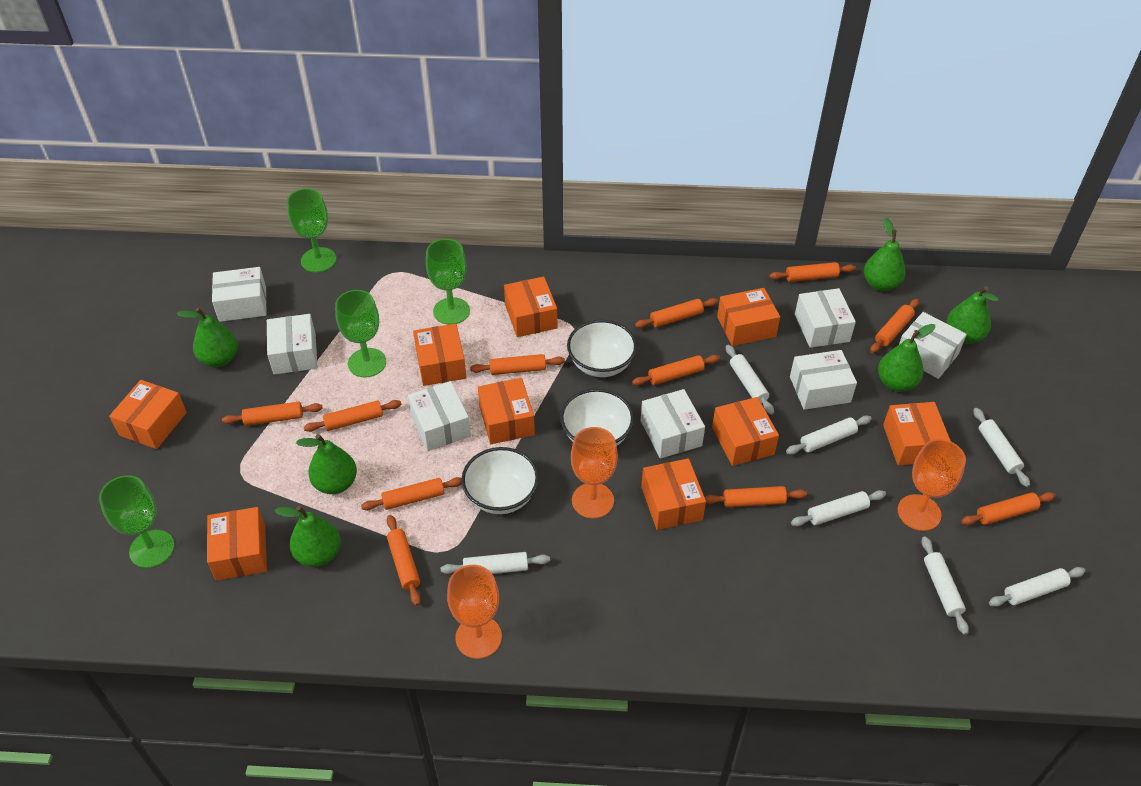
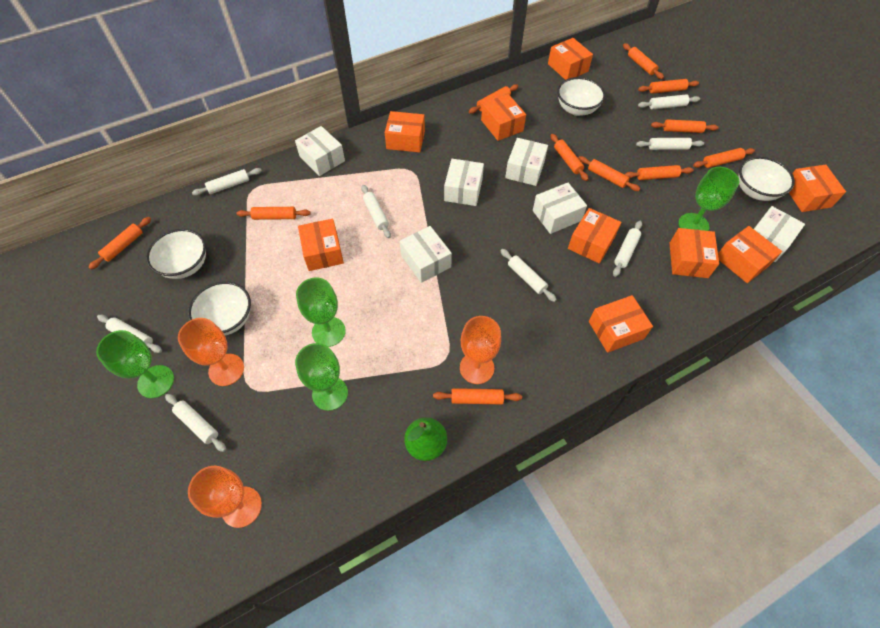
green pear: 6 -> 1
white bowl: 3 -> 4
white box: 7 -> 6
white rolling pin: 7 -> 8

